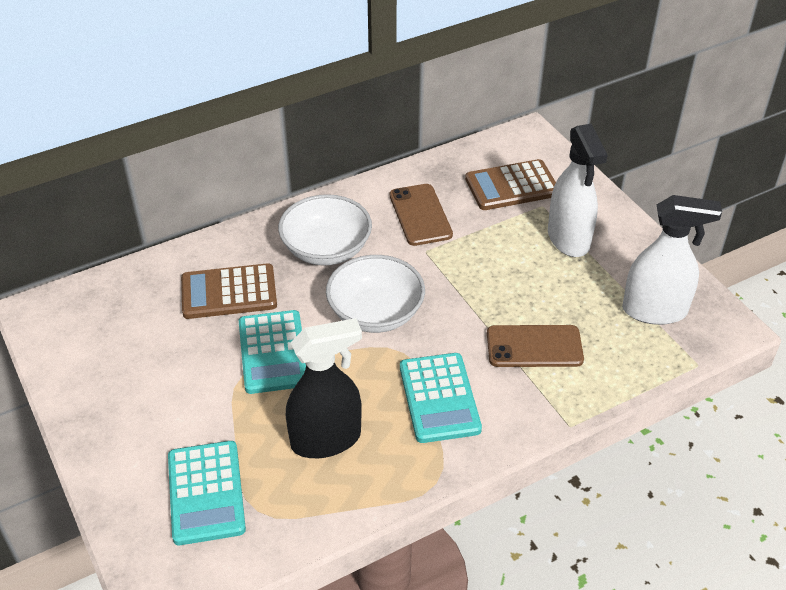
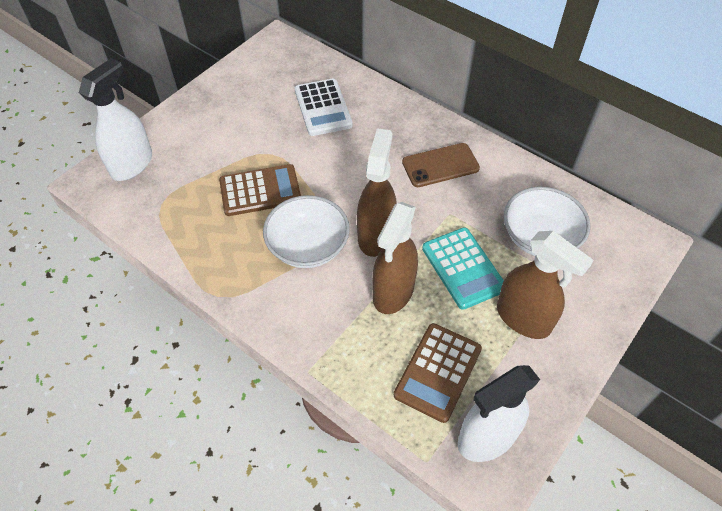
black spray bottle: 1 -> 0
brown phone: 2 -> 1
brown spray bottle: 0 -> 3
turquoise calculator: 3 -> 1
white calculator: 0 -> 1

